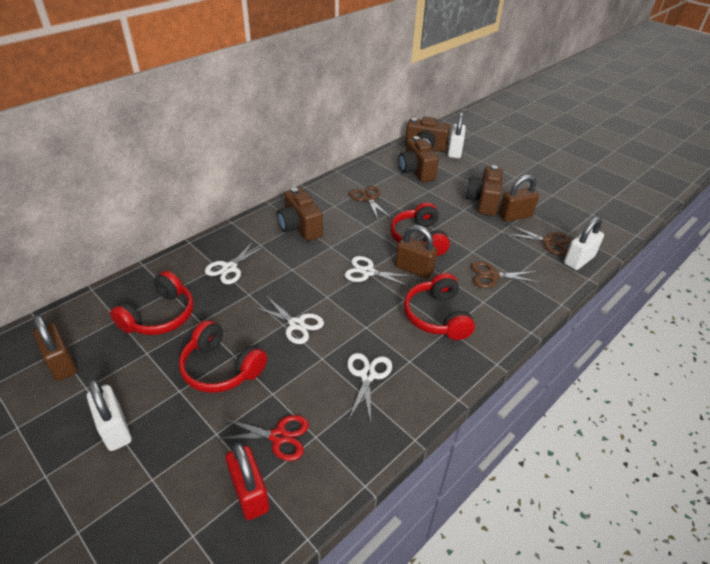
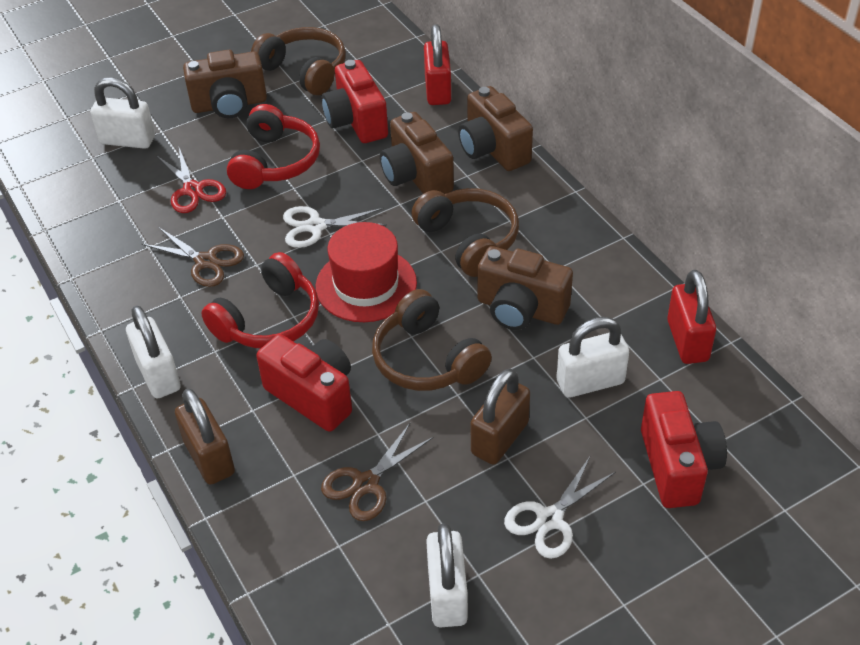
brown headphones: 0 -> 3
brown padlock: 3 -> 2
brown scissors: 3 -> 2
red camera: 0 -> 3
red hat: 0 -> 1
red headphones: 4 -> 2
red padlock: 1 -> 2
white padlock: 3 -> 4
white scissors: 4 -> 2

